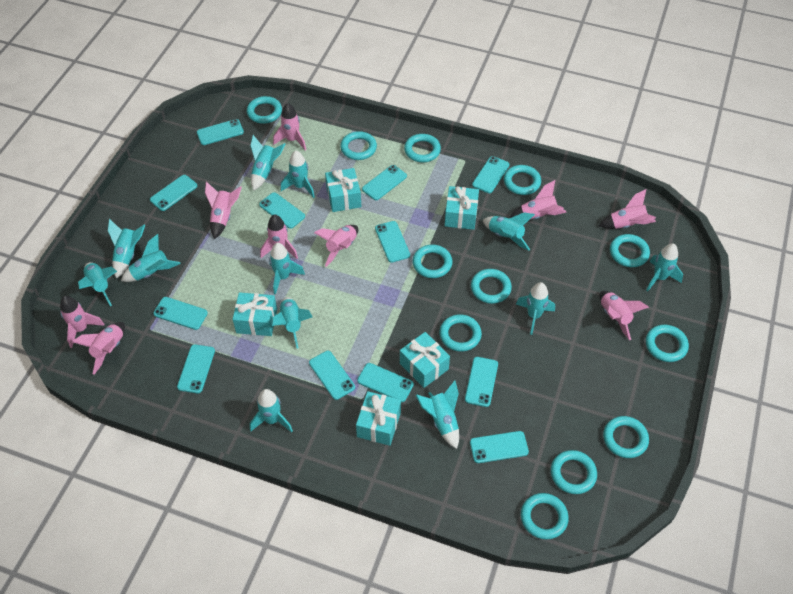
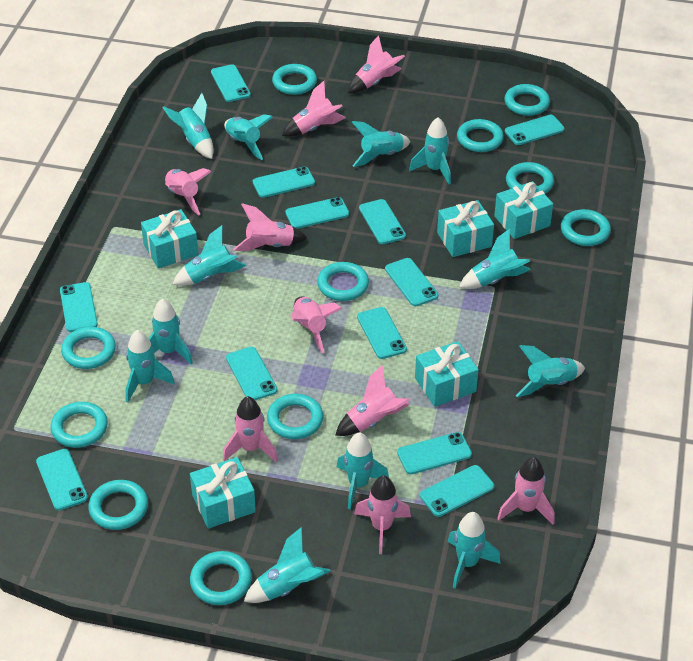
turquoise ring: 12 -> 11

